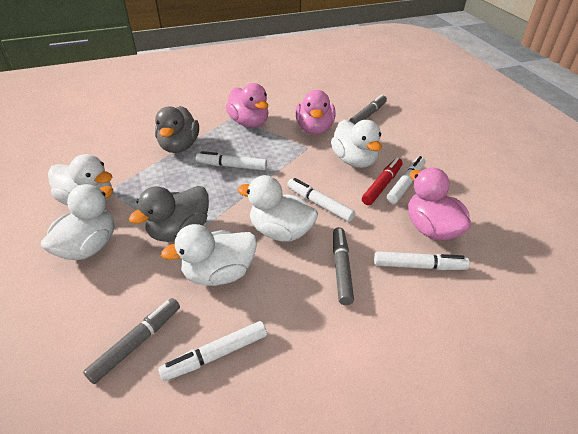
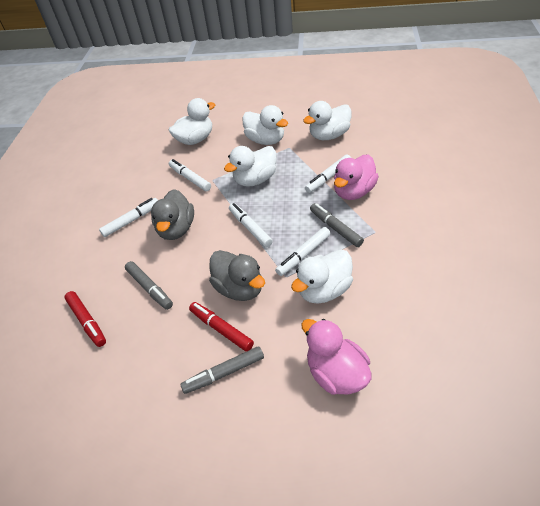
pink duck: 3 -> 2
red marker: 1 -> 2

